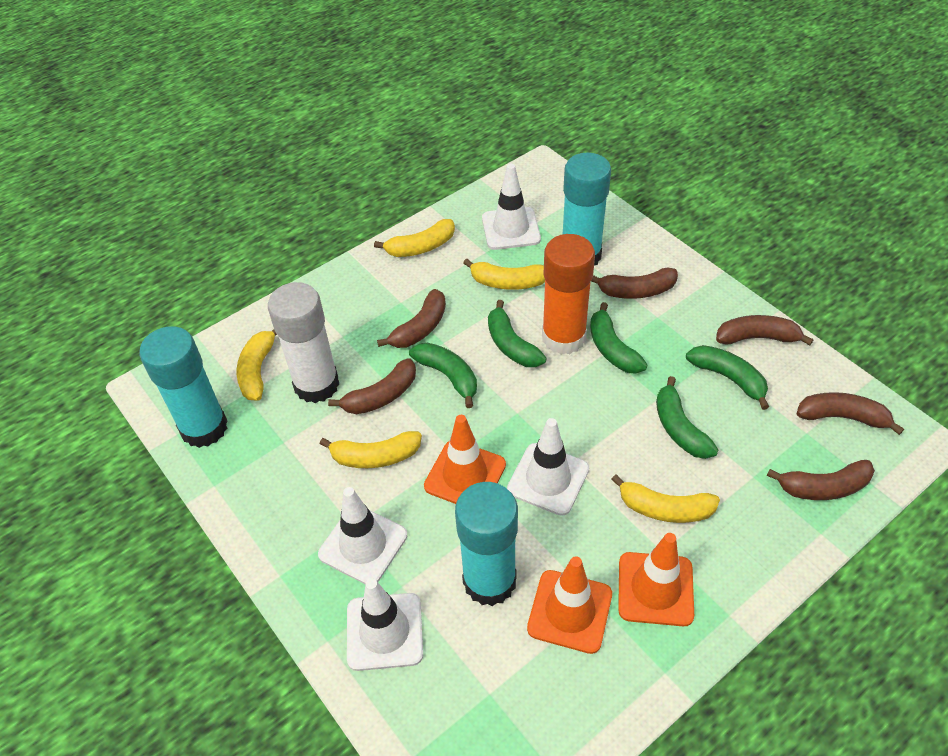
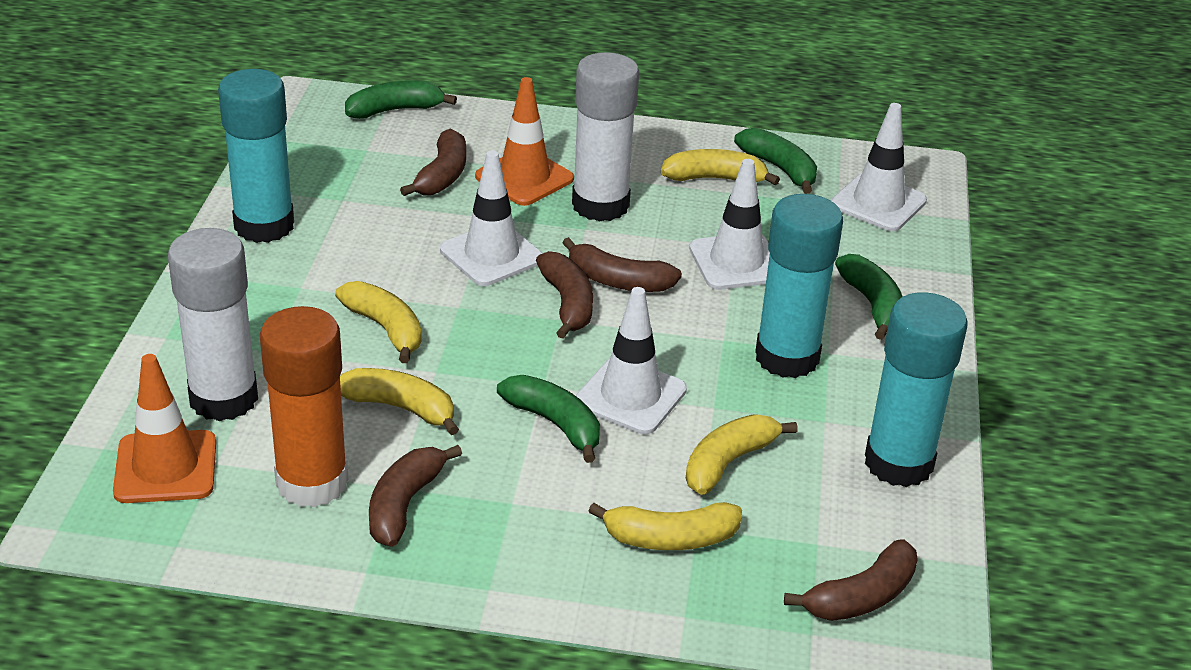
brown banana: 6 -> 5
green banana: 5 -> 4
orange traffic cone: 3 -> 2
white glue stick: 1 -> 2

